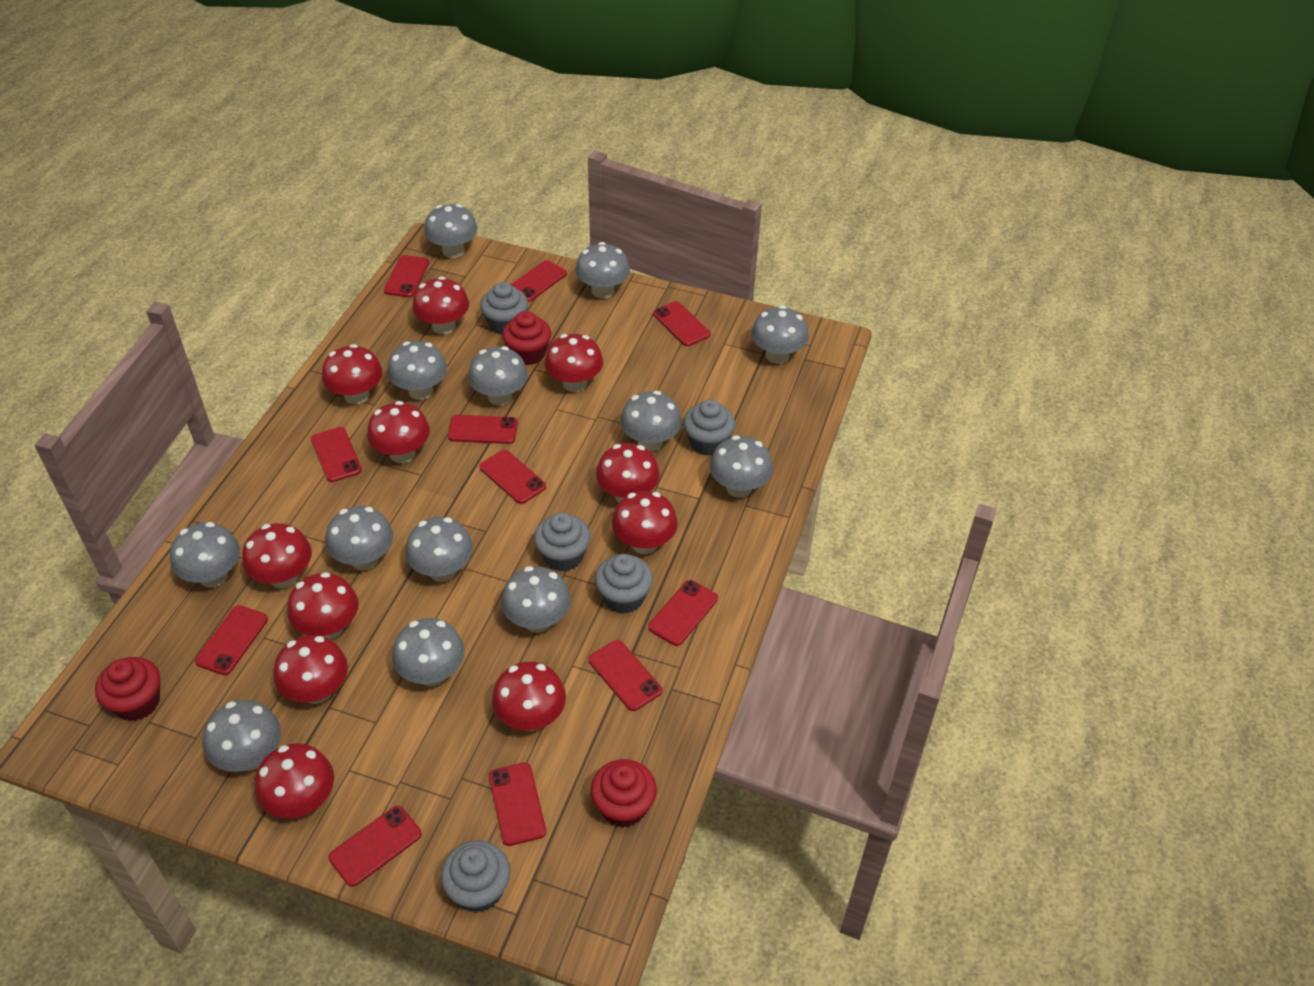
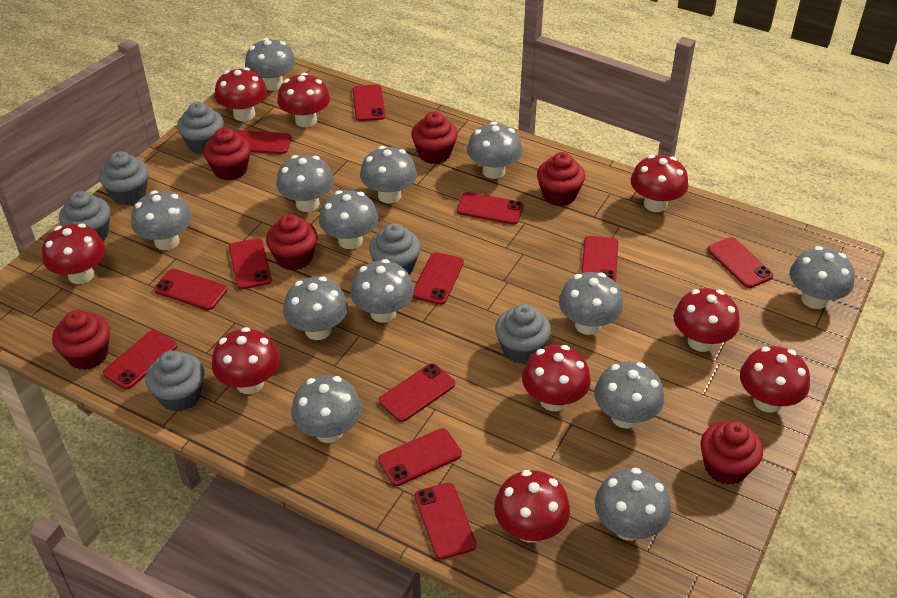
grey cupcake: 5 -> 6
red cupcake: 3 -> 6
red mushroom: 11 -> 9
red phone: 11 -> 12

